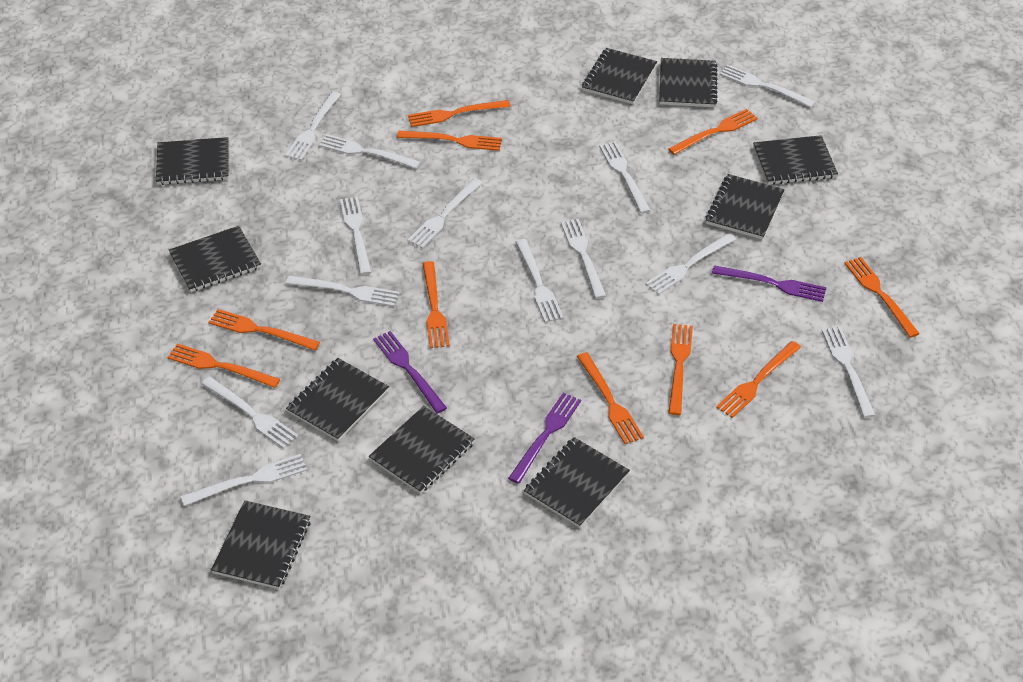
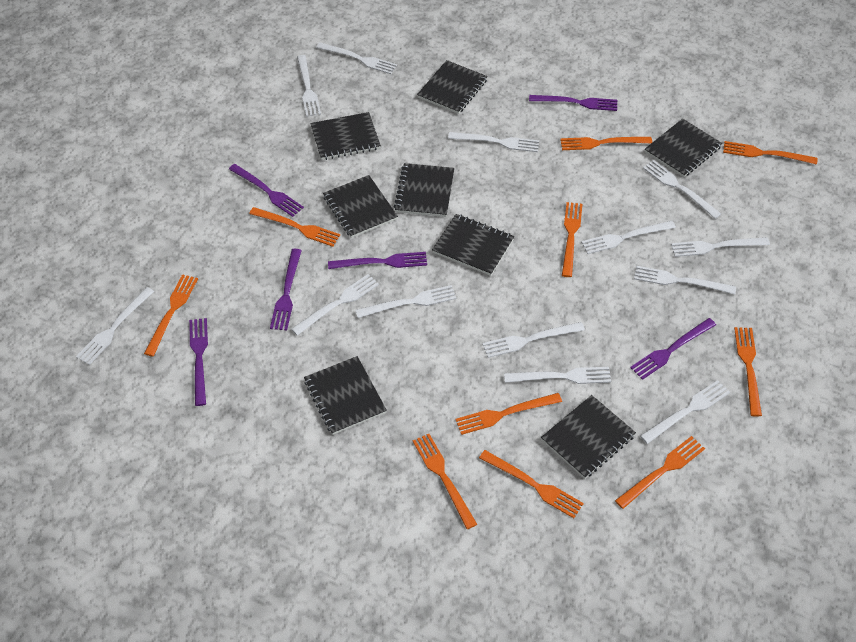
black notebook: 10 -> 8
purple fork: 3 -> 6

